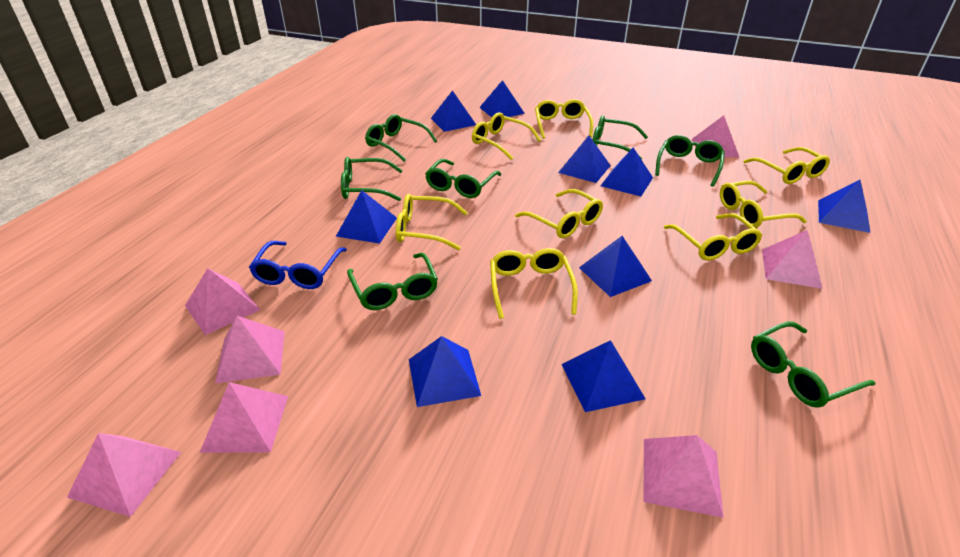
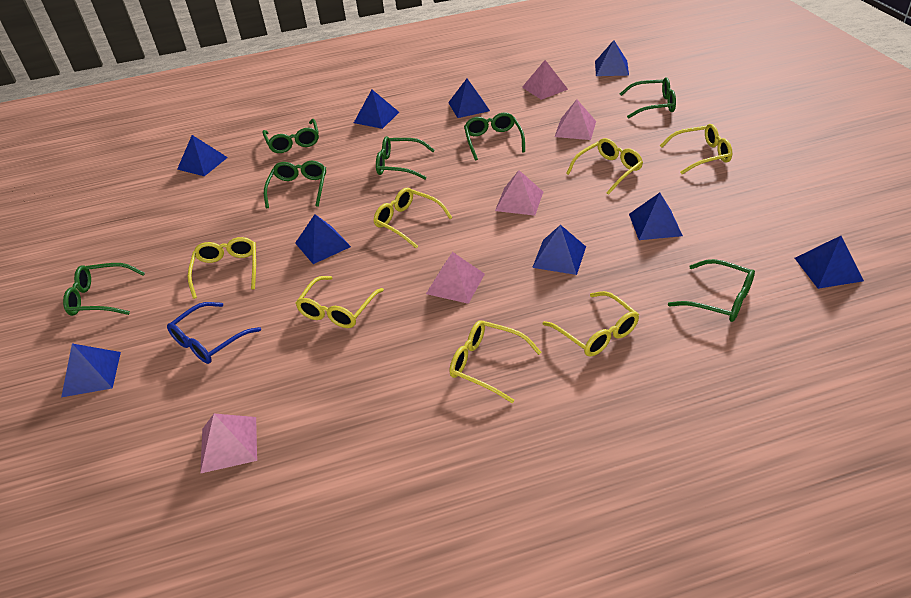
pink pyramid: 7 -> 5
yellow glasses: 8 -> 7

